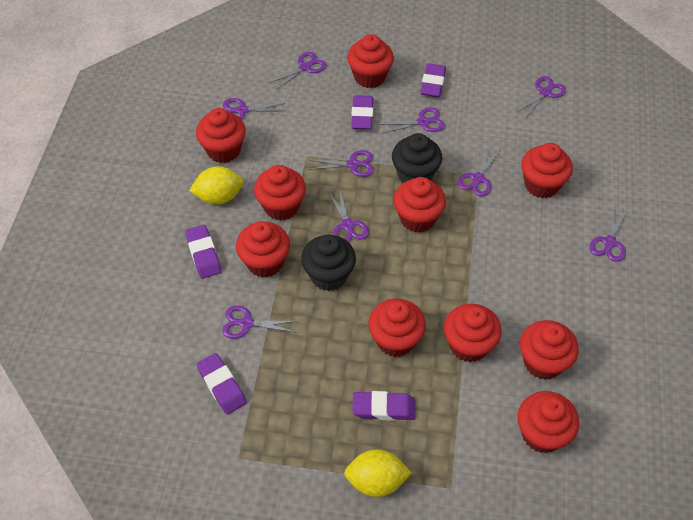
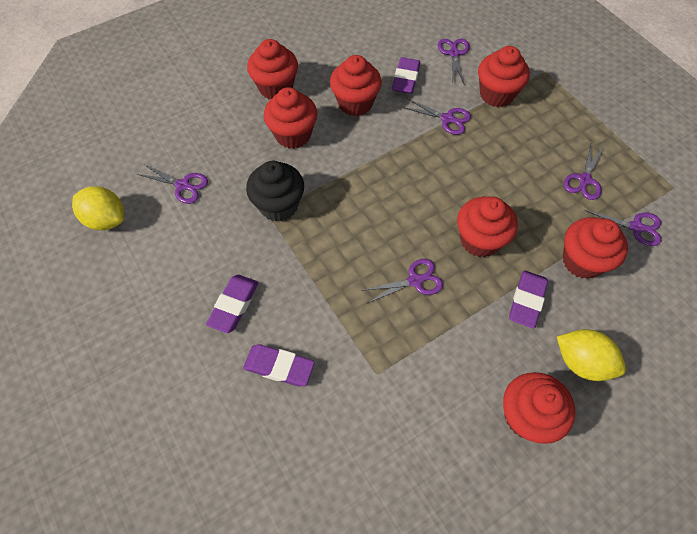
black cupcake: 2 -> 1
purple eraser: 5 -> 4
purple scissors: 9 -> 6
red cupcake: 10 -> 7

